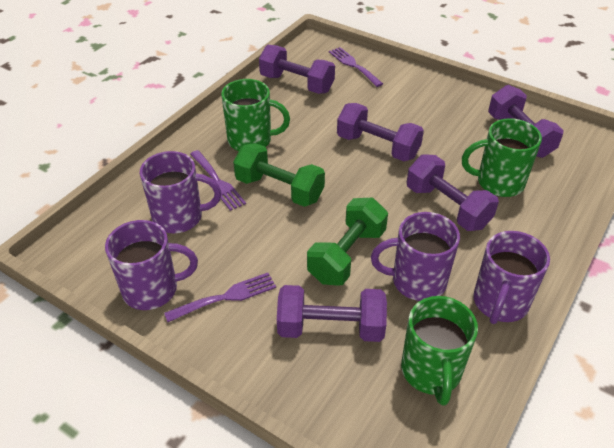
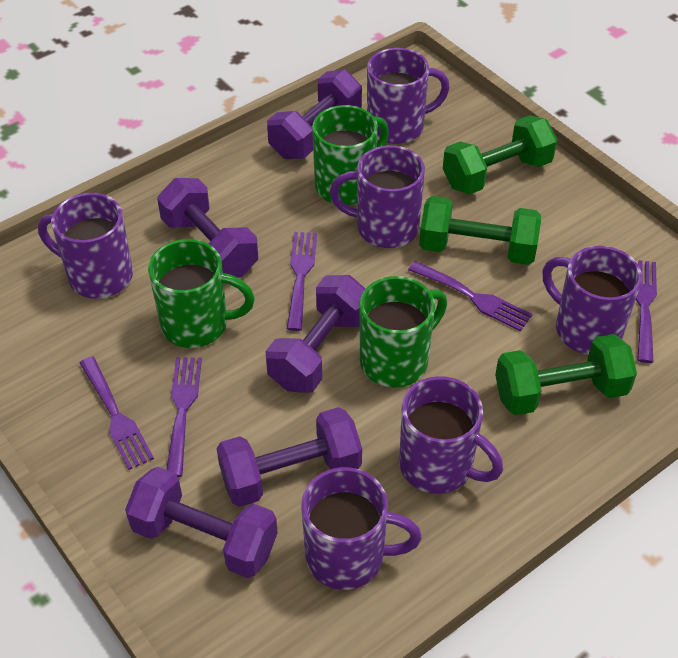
green dumbbell: 2 -> 3
purple fork: 3 -> 5
purple mug: 4 -> 6

